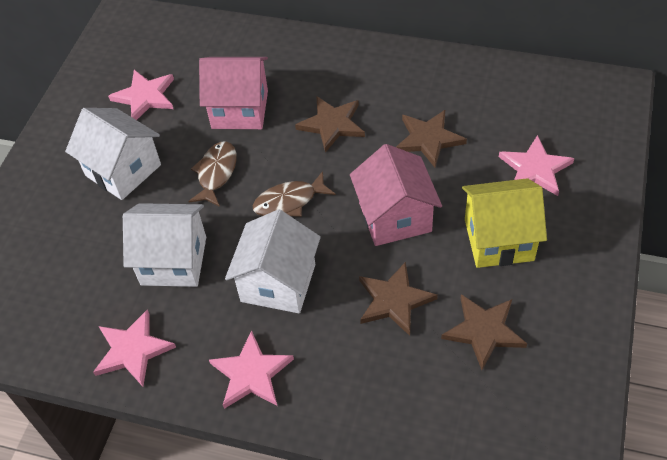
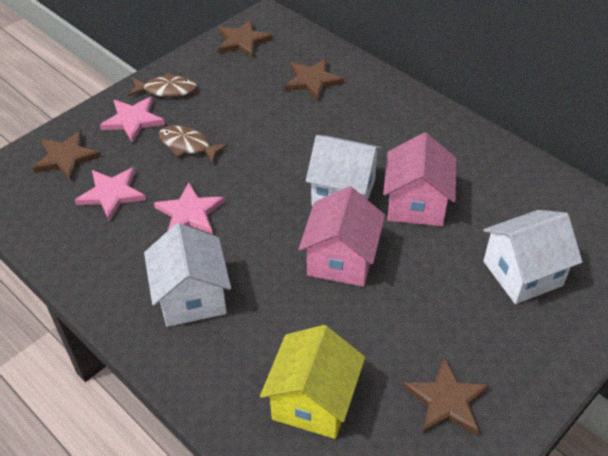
pink star: 4 -> 3

